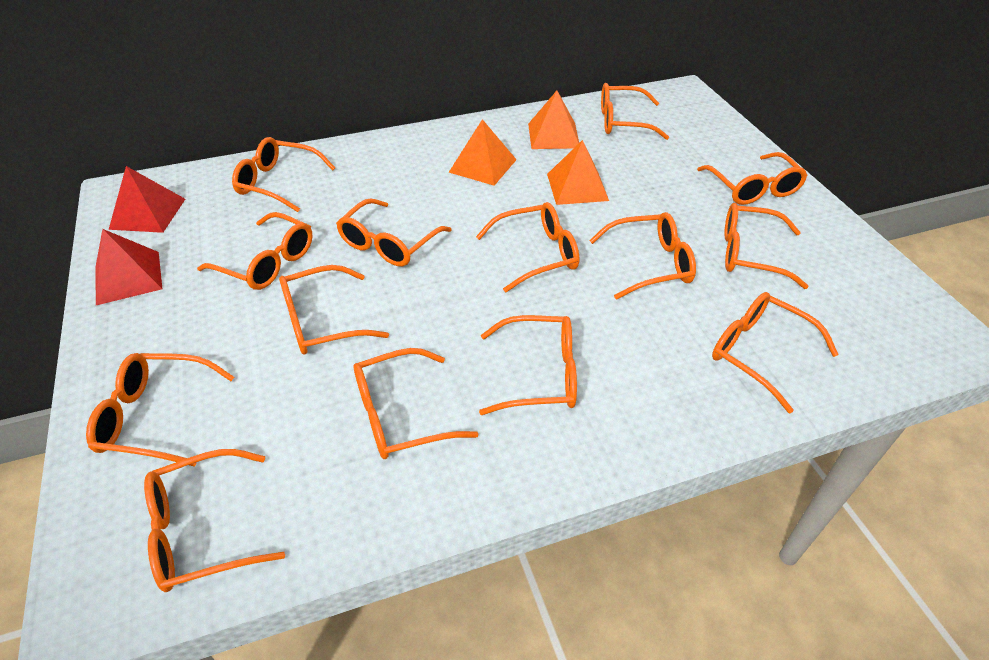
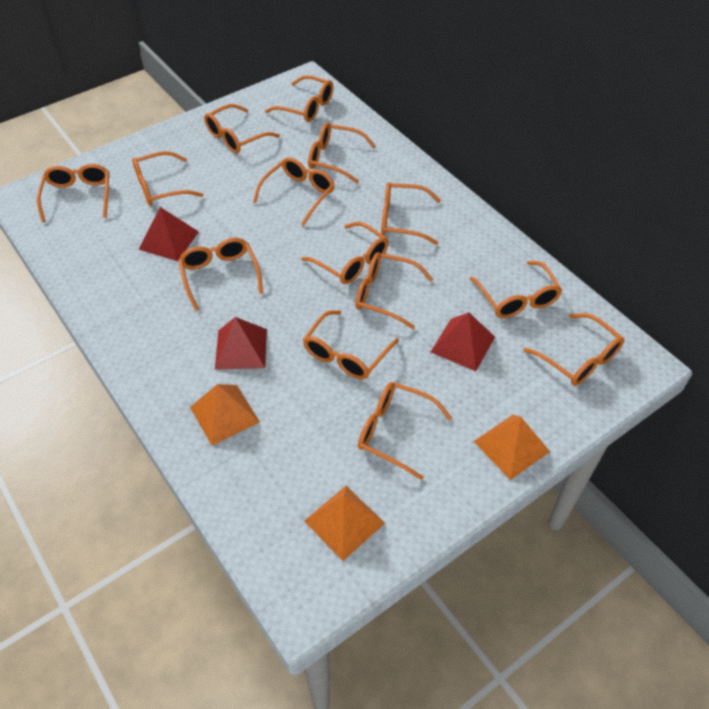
red pyramid: 2 -> 3

